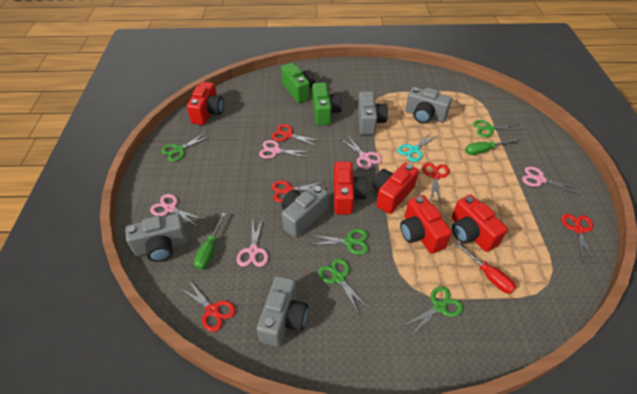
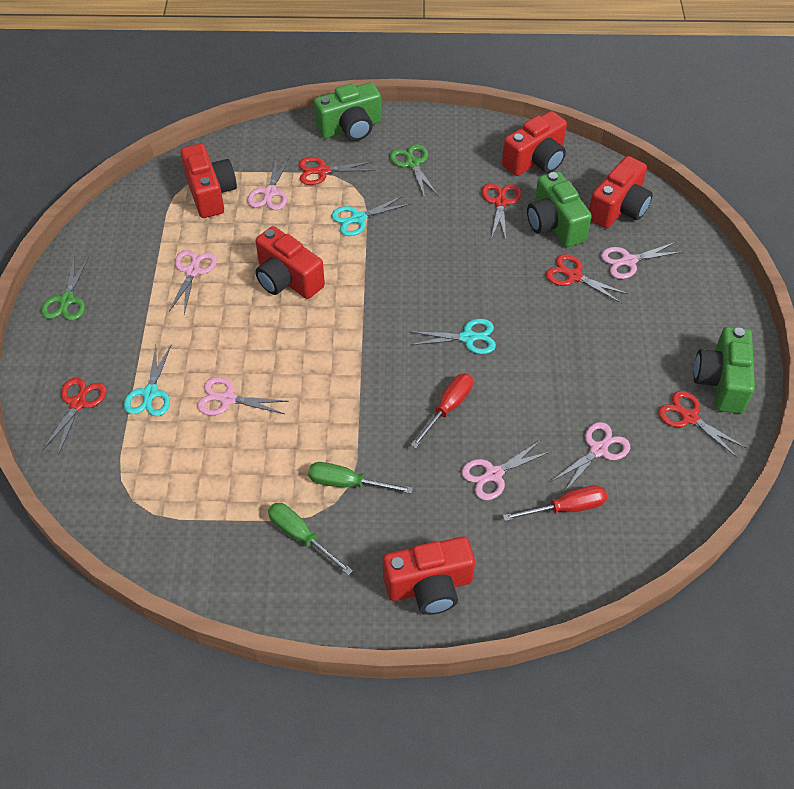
green camera: 2 -> 3
green scissors: 5 -> 2
grey camera: 5 -> 0
pink scissors: 5 -> 6
red screwdriver: 1 -> 2
turquoise scissors: 1 -> 3

